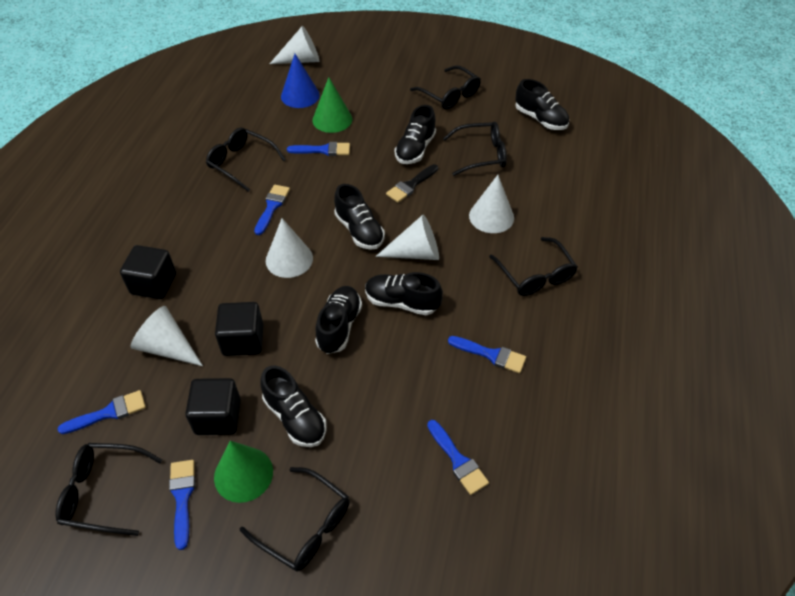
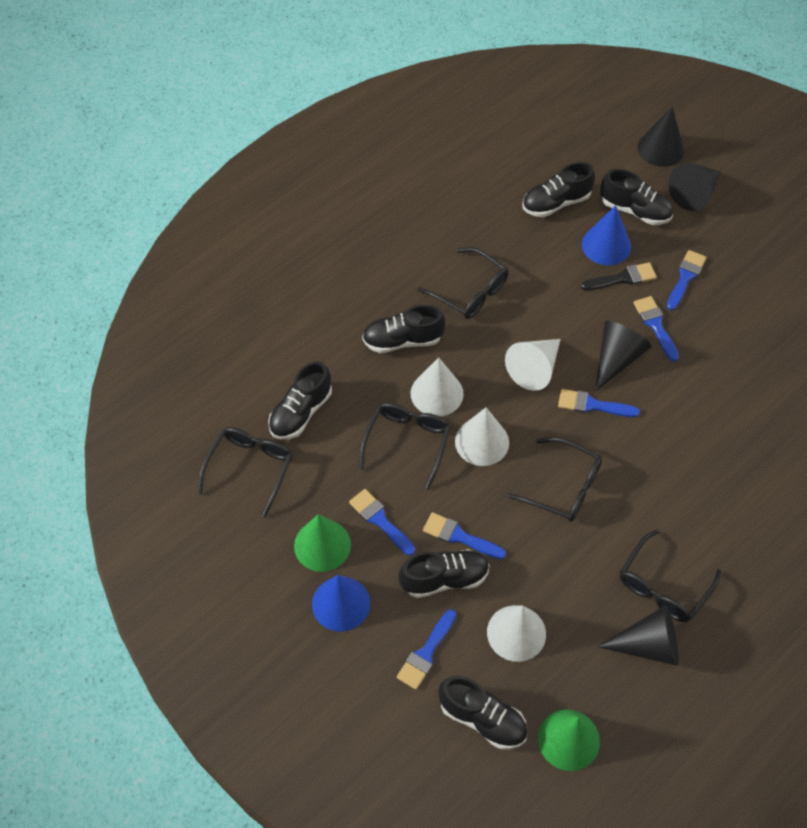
black cone: 0 -> 4
black cube: 3 -> 0
black glasses: 6 -> 5
blue cone: 1 -> 2
white cone: 5 -> 4

